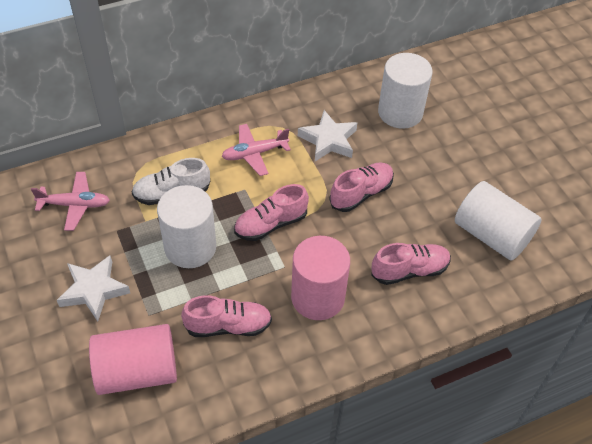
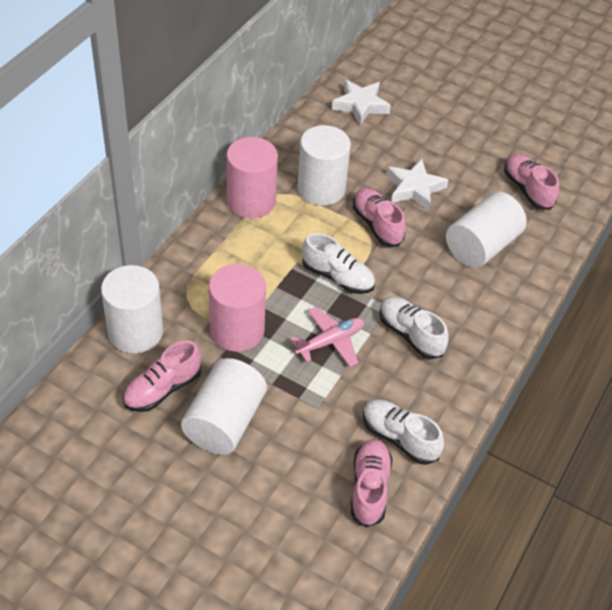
pink plane: 2 -> 1
white cylinder: 3 -> 4
white shoe: 1 -> 3

